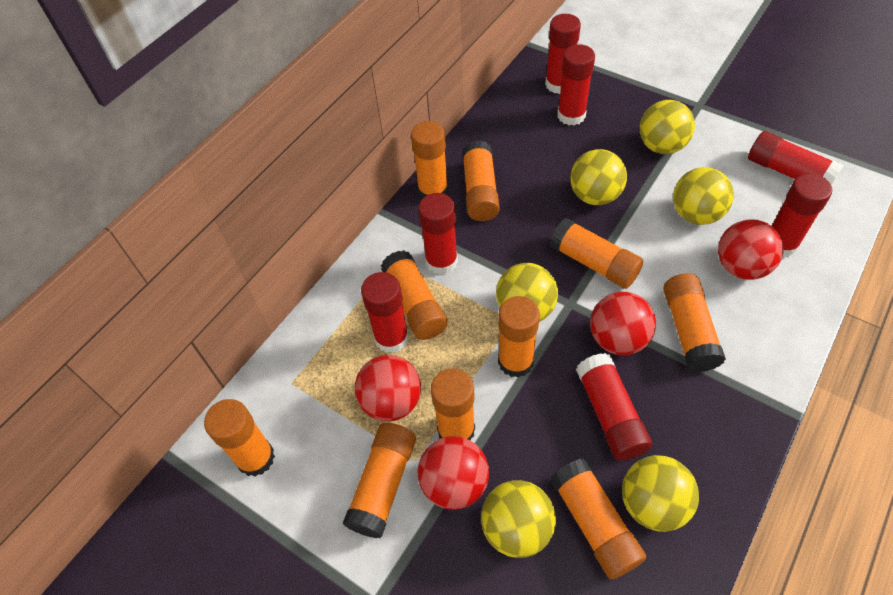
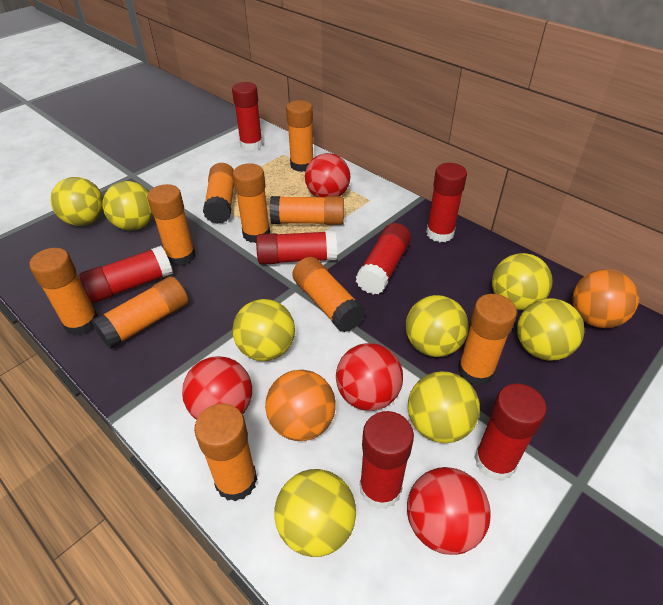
orange ball: 0 -> 2
yellow ball: 6 -> 8

